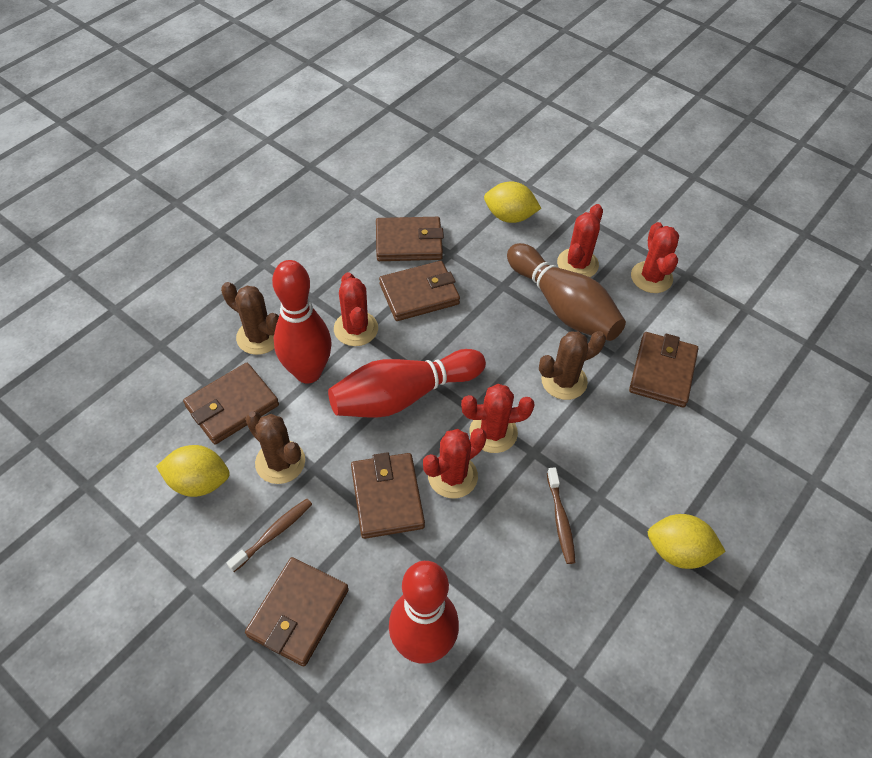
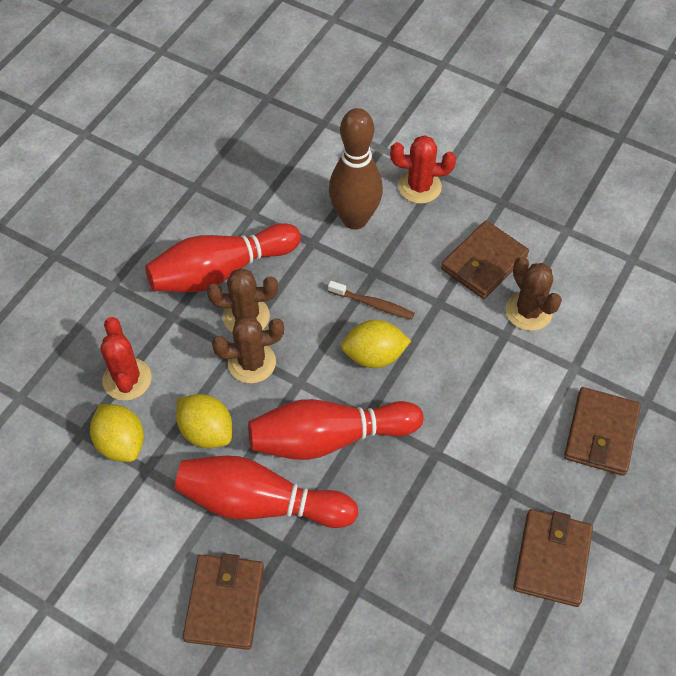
brown toothbrush: 2 -> 1
brown wallet: 6 -> 4
red cactus: 5 -> 2

